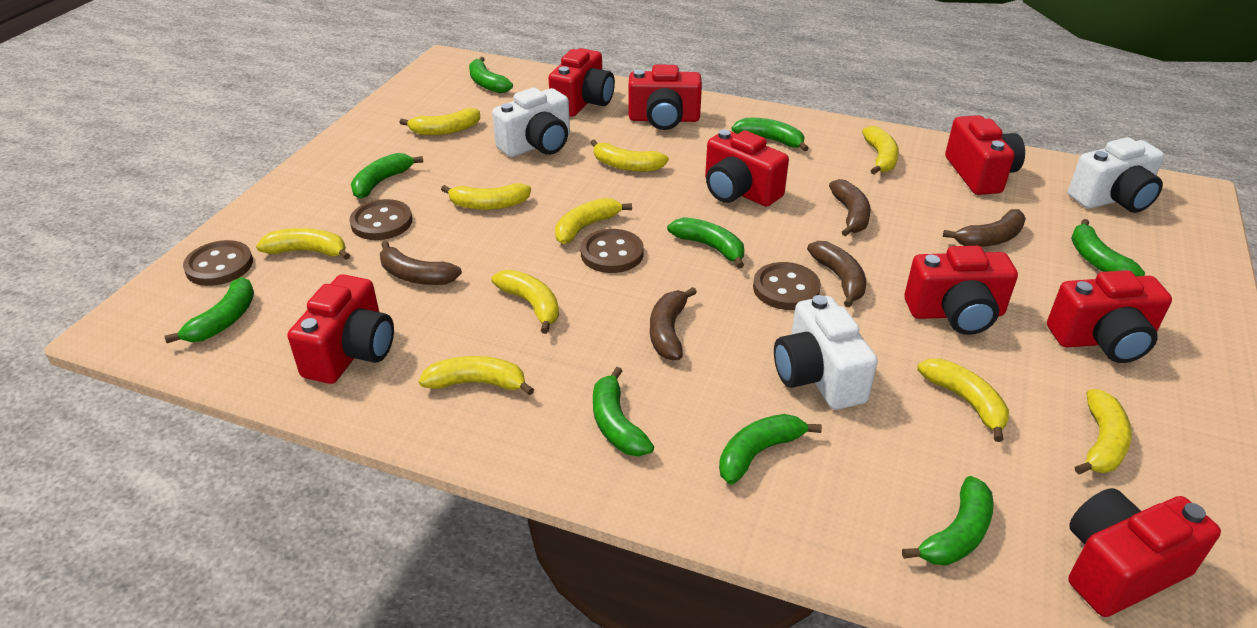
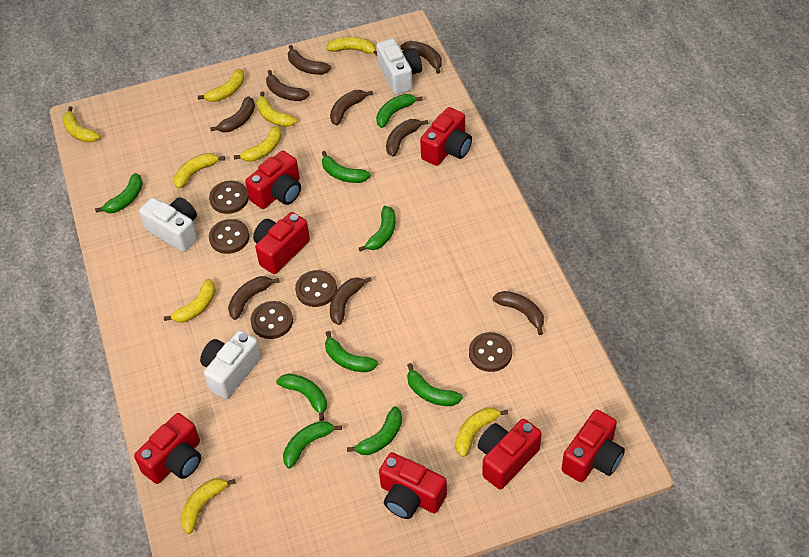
brown banana: 5 -> 9
brown button: 4 -> 5
red camera: 8 -> 7
yellow banana: 10 -> 9

